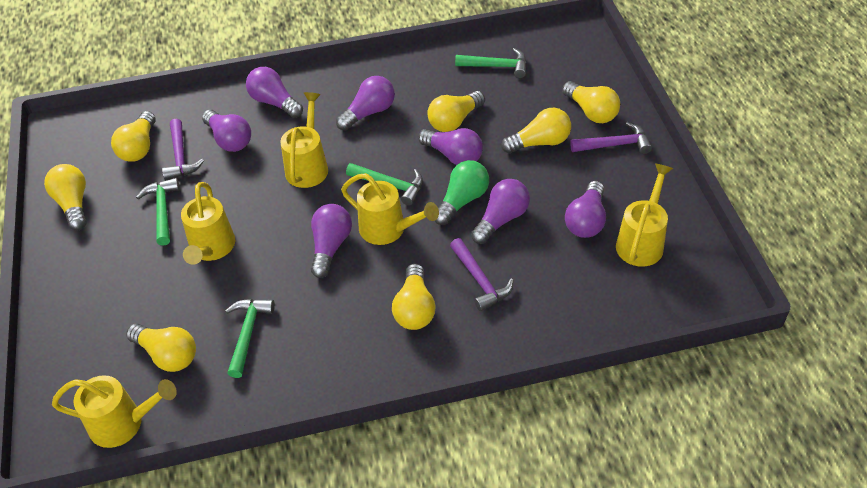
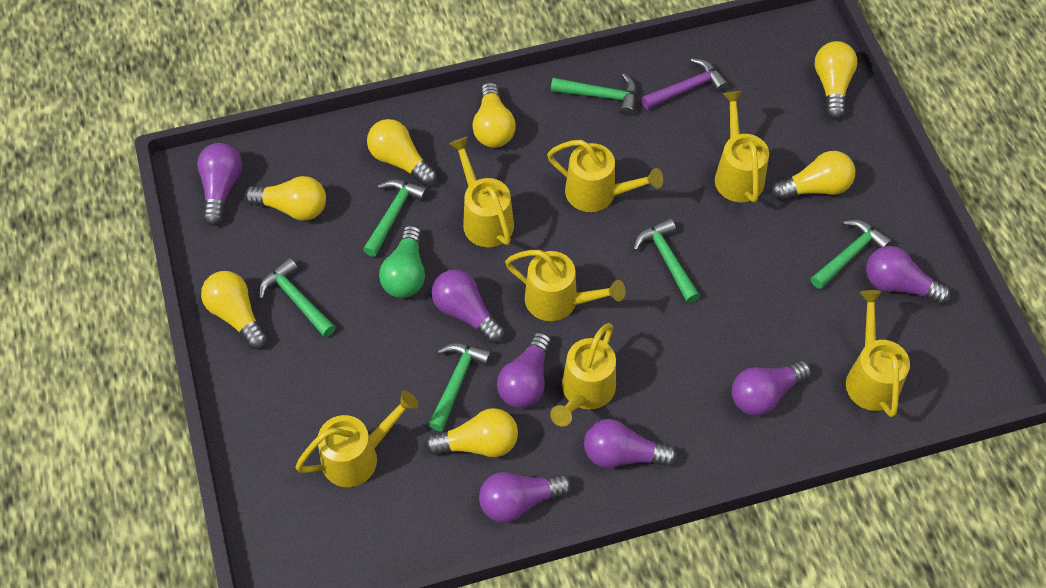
green hammer: 4 -> 6
purple hammer: 3 -> 1
yellow watering can: 5 -> 7

